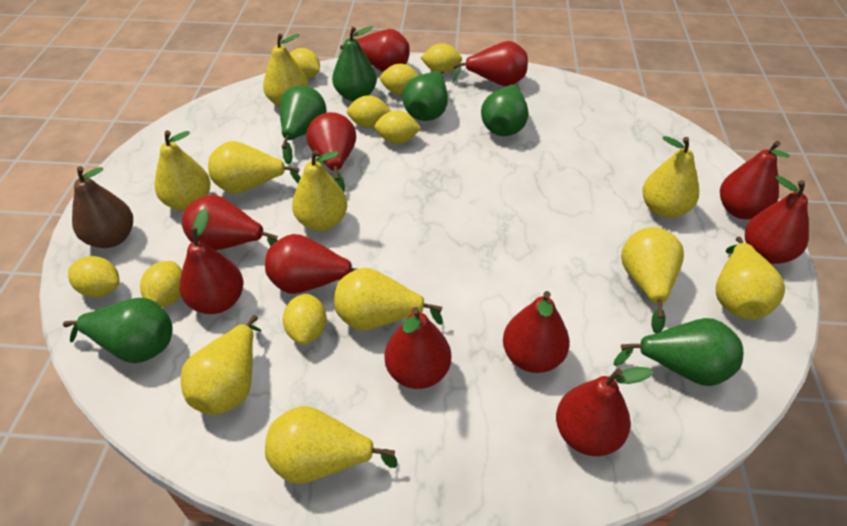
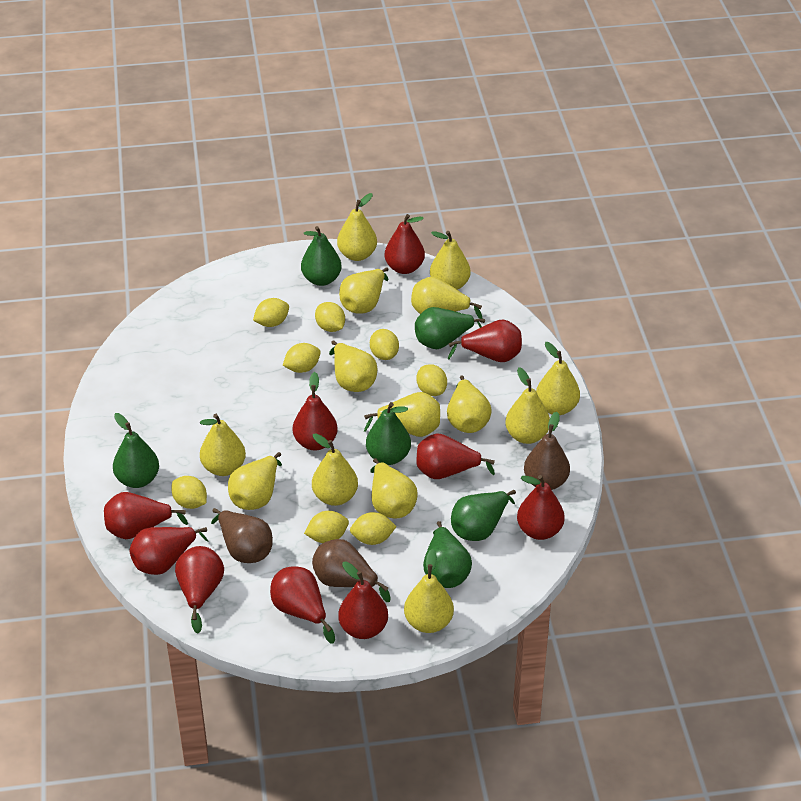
brown pear: 1 -> 3
red pear: 11 -> 10
yellow pear: 10 -> 14

